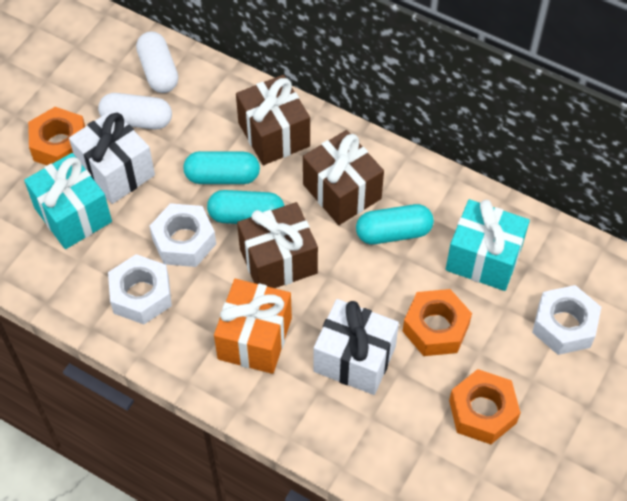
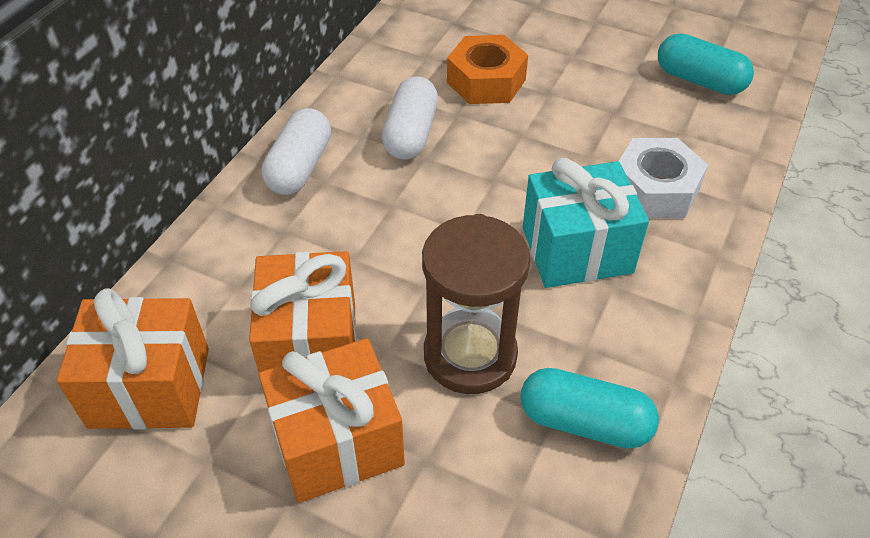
brown gift: 3 -> 0
brown hourglass: 0 -> 1
orange gift: 1 -> 3
orange nut: 3 -> 1
turquoise capsule: 3 -> 2
turquoise gift: 2 -> 1
white gift: 2 -> 0
white nut: 3 -> 1

